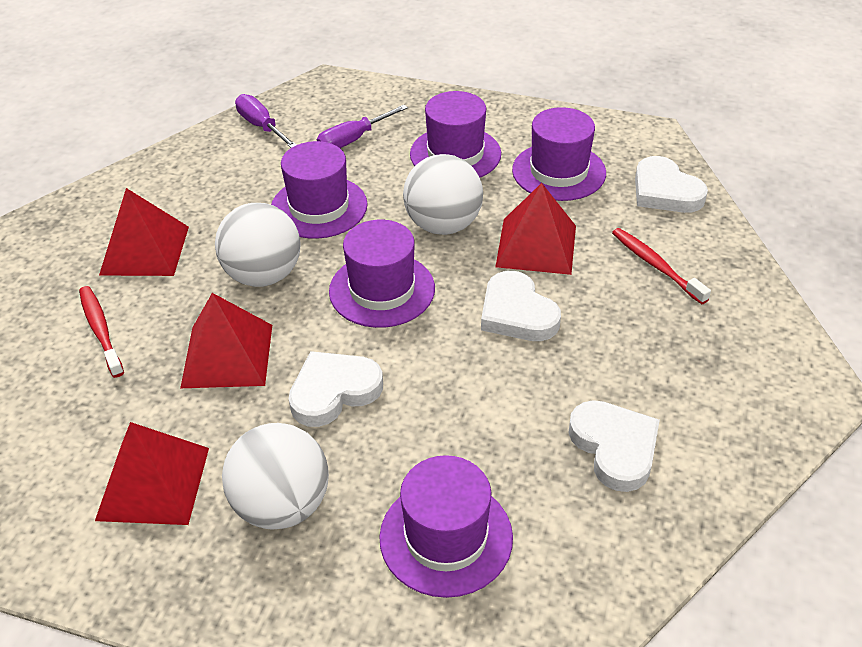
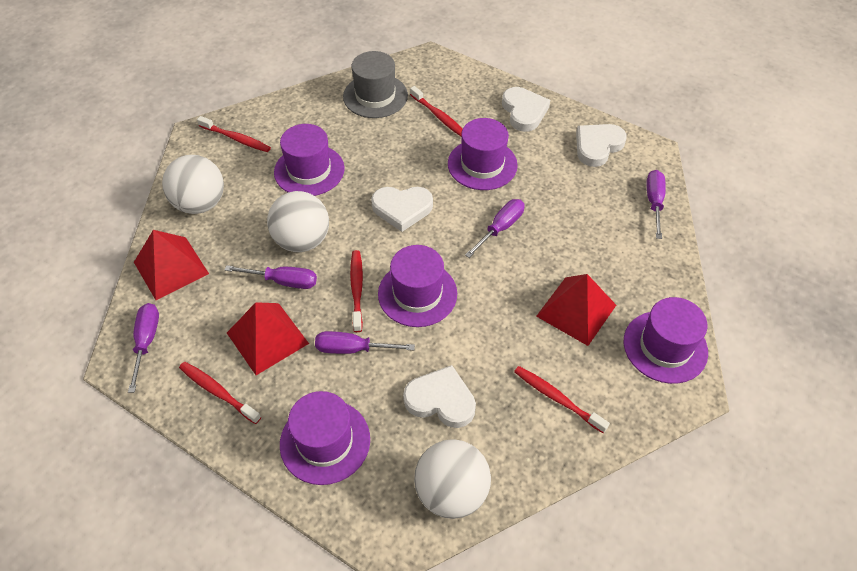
grey hat: 0 -> 1
purple screwdriver: 2 -> 5
red pyramid: 4 -> 3
red toothbrush: 2 -> 5

